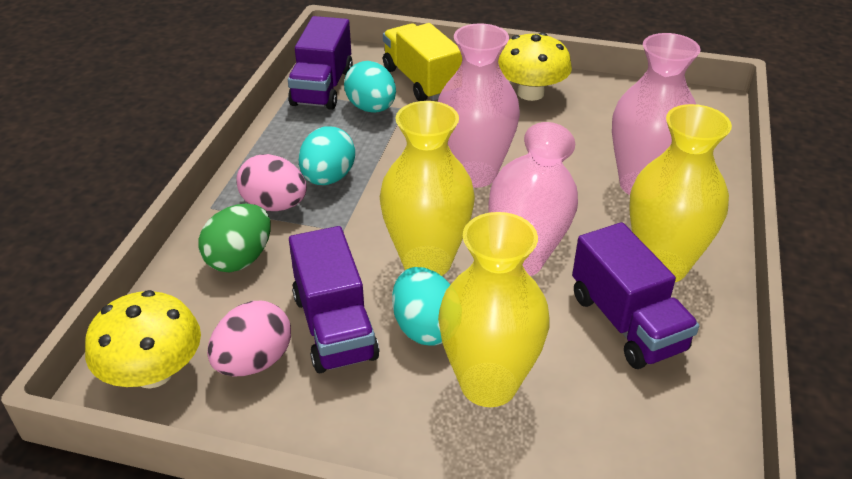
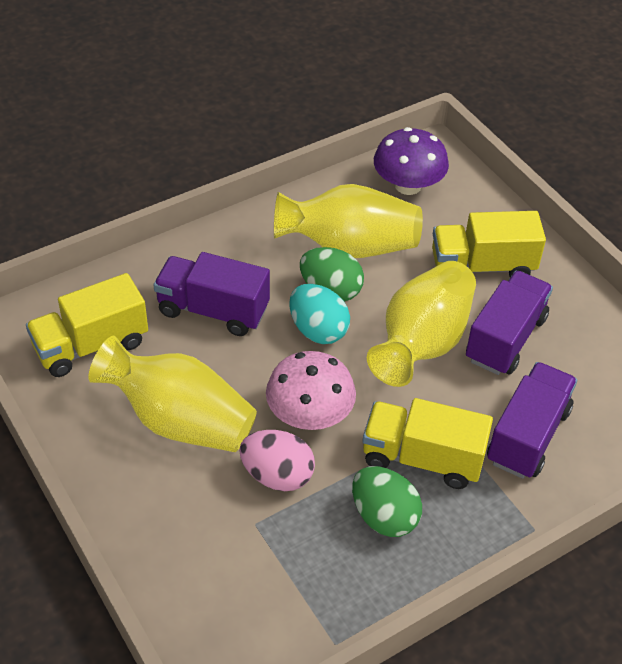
green egg: 1 -> 2
pink egg: 2 -> 1
pink mushroom: 0 -> 1
pink vase: 3 -> 0
purple mushroom: 0 -> 1
turquoise egg: 3 -> 1
yellow mushroom: 2 -> 0
yellow truck: 1 -> 3

